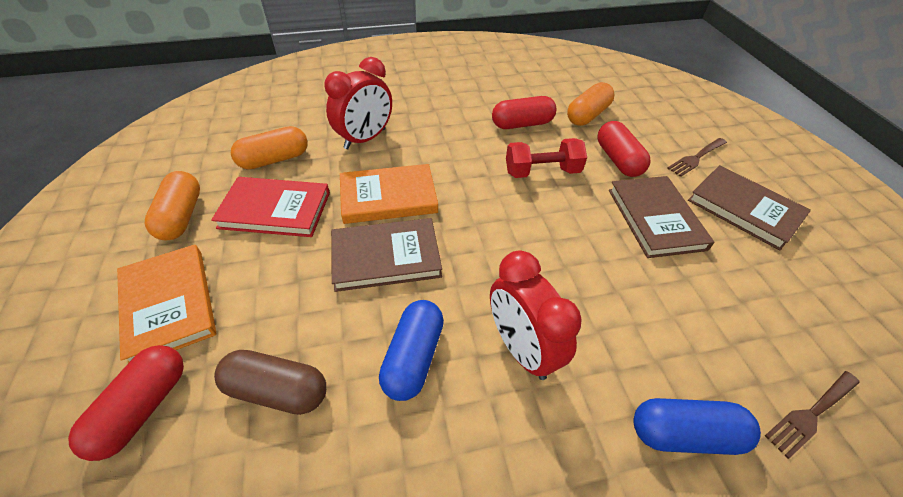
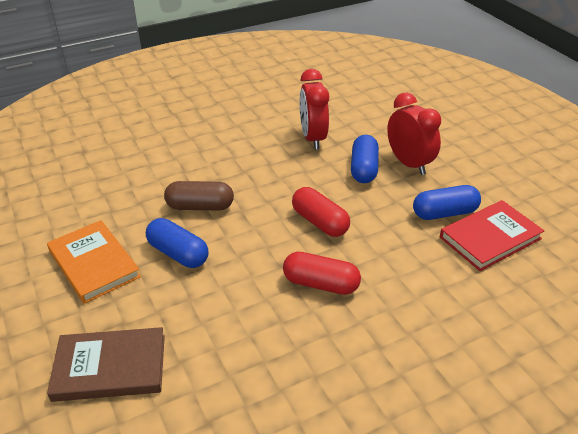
blue capsule: 2 -> 3
brown book: 3 -> 1
brown fork: 2 -> 0
orange book: 2 -> 1
orange capsule: 3 -> 0
red capsule: 3 -> 2
red dumbbell: 1 -> 0

